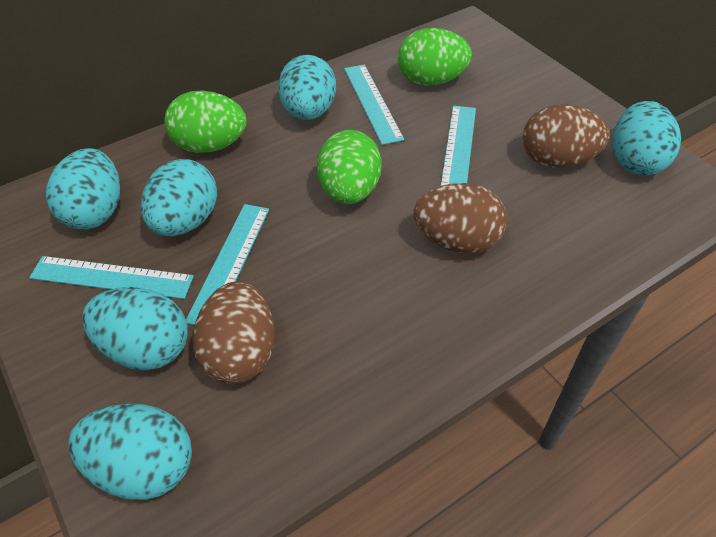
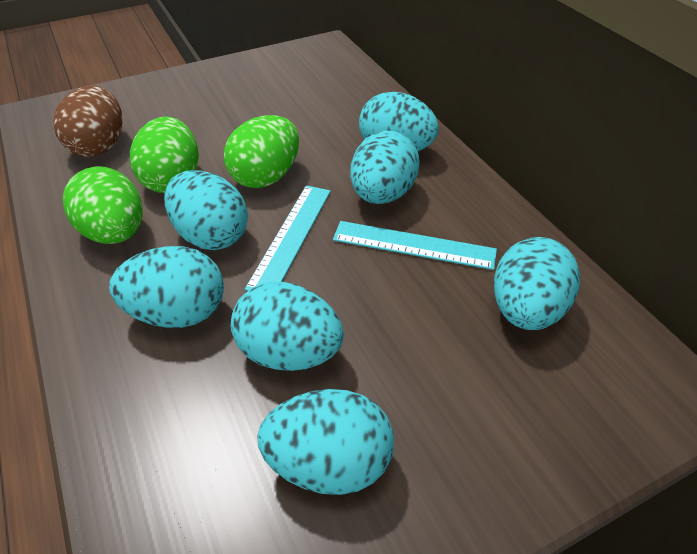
brown egg: 3 -> 1
turquoise egg: 6 -> 7
turquoise ruler: 4 -> 2

